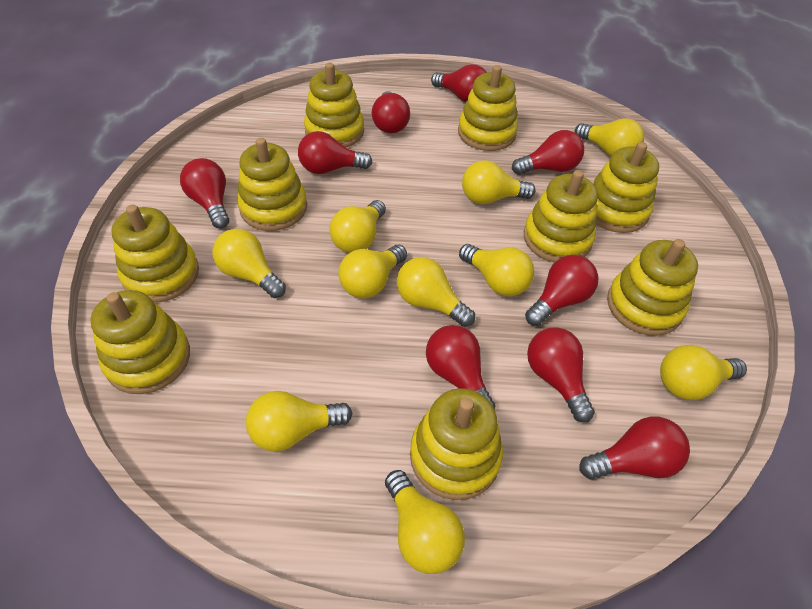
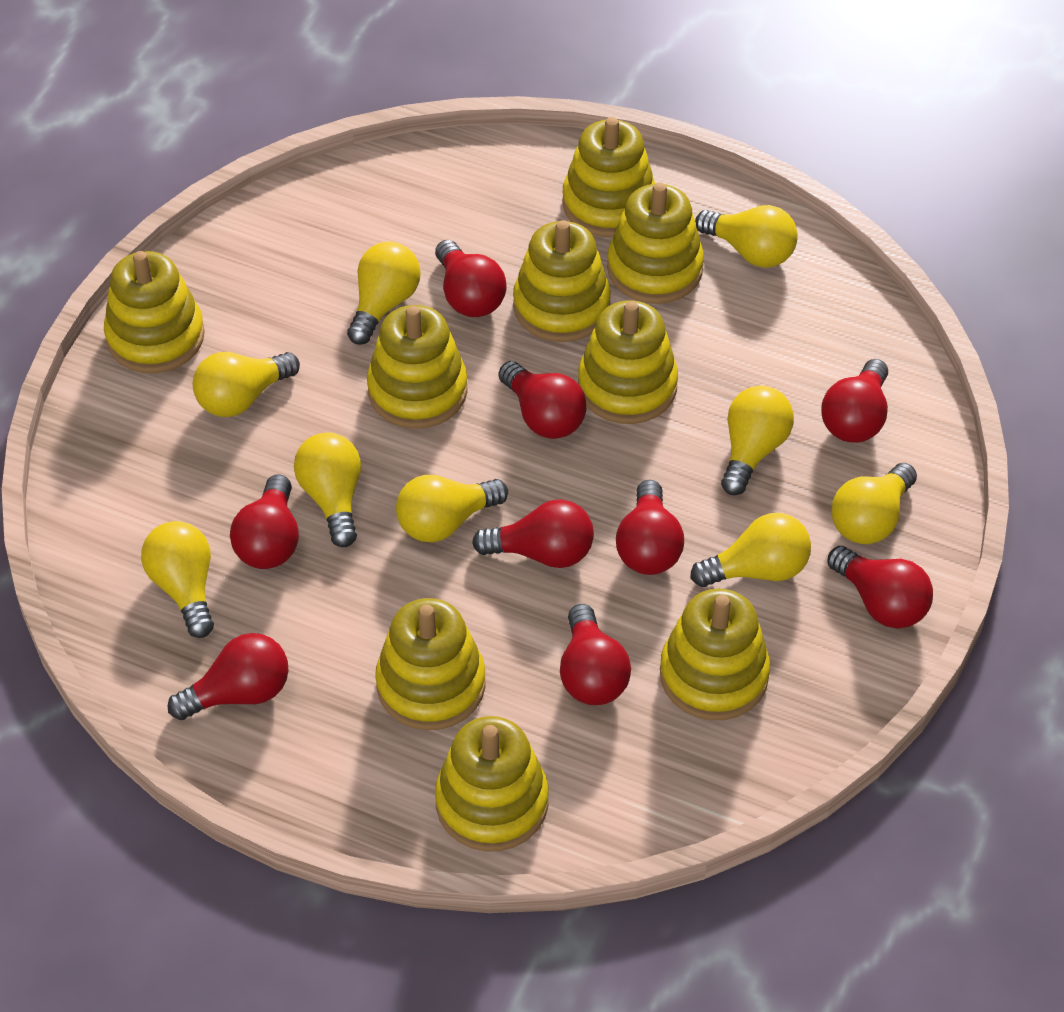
yellow light bulb: 10 -> 9

